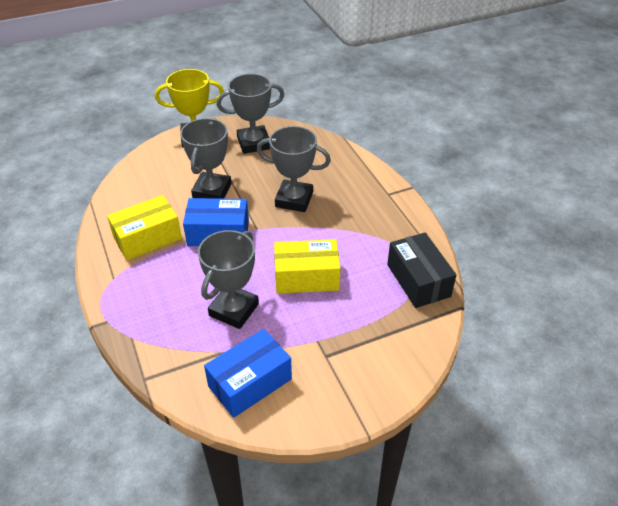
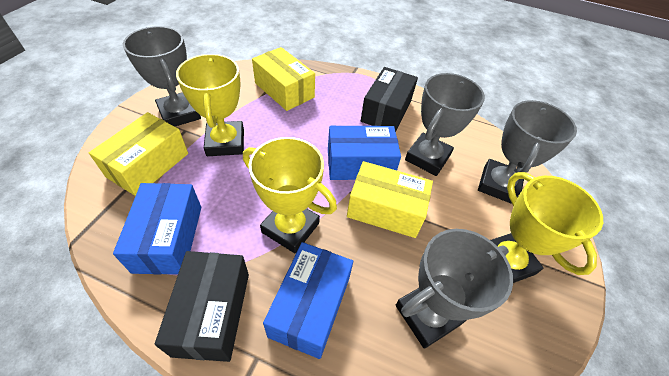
black box: 1 -> 2
blue box: 2 -> 3
yellow box: 2 -> 3
yellow trophy: 1 -> 3

